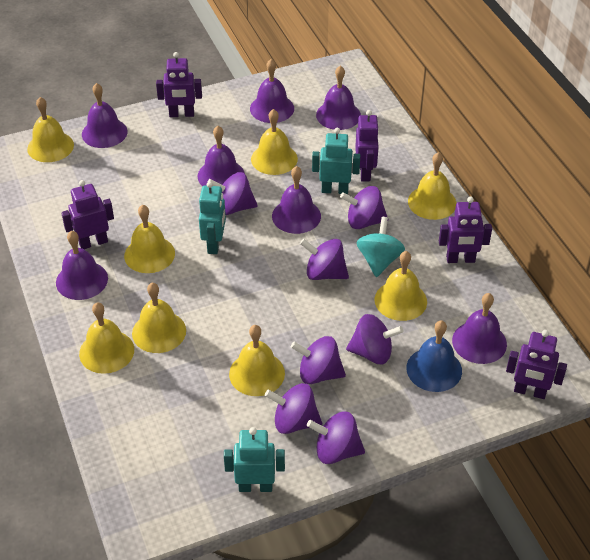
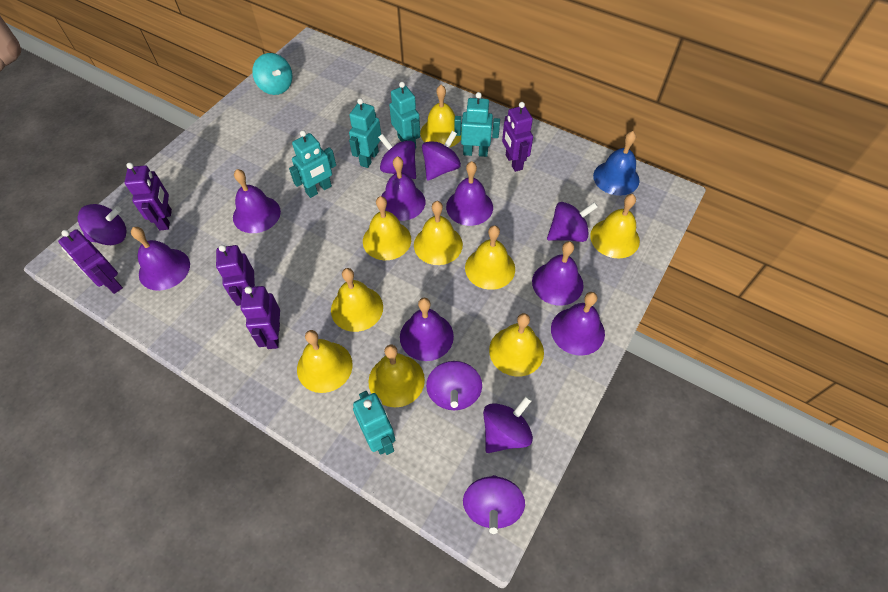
turquoise robot: 3 -> 5
yellow bell: 8 -> 9

